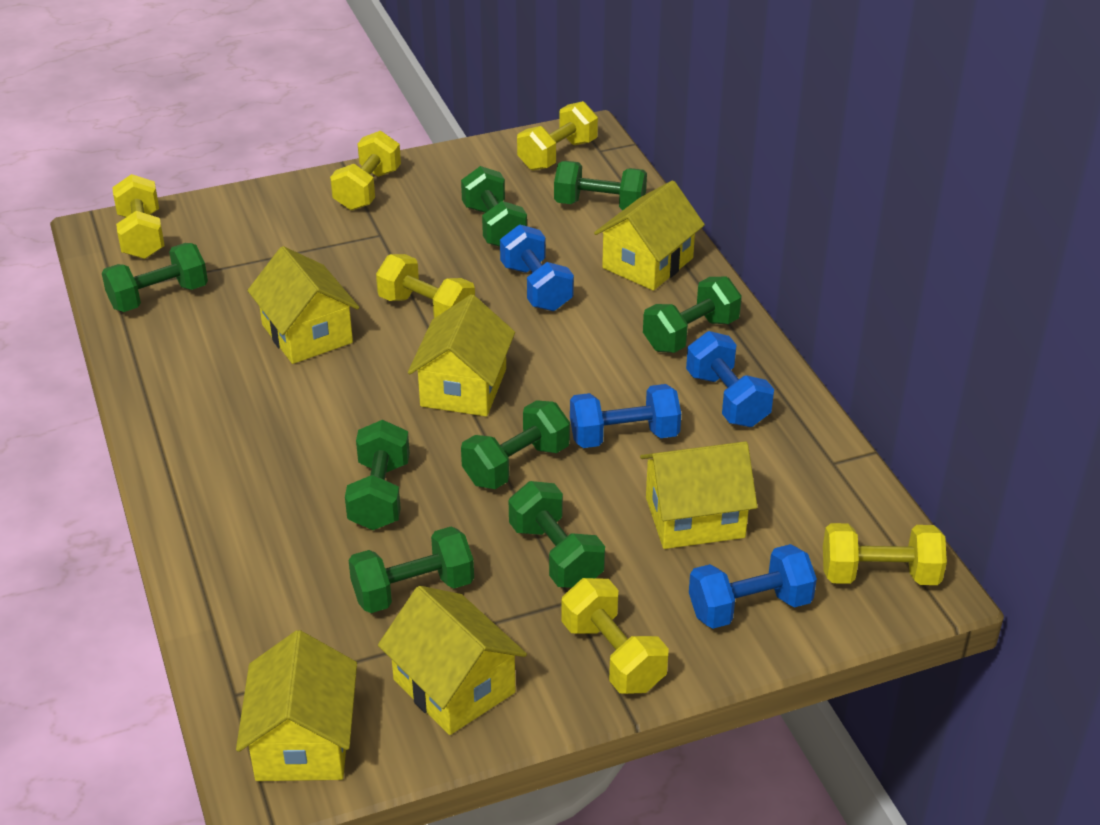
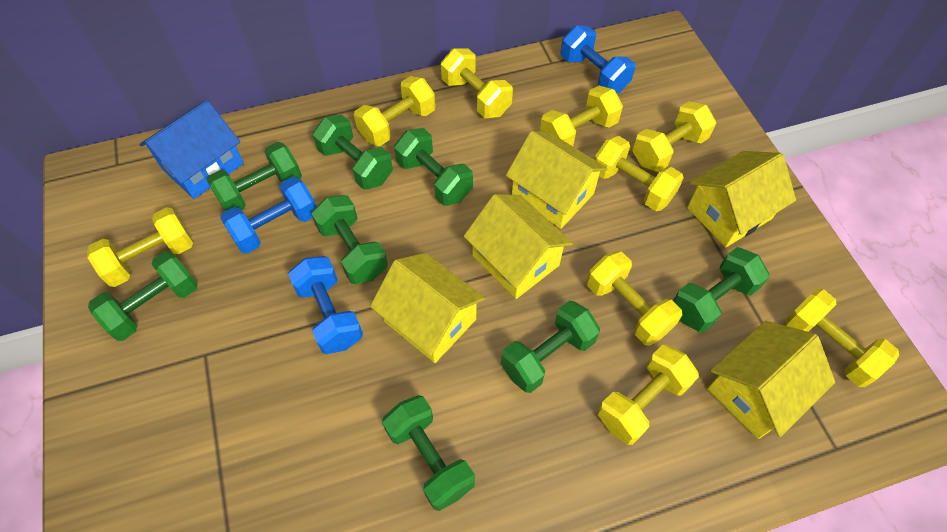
blue dumbbell: 4 -> 3
blue house: 0 -> 1
yellow dumbbell: 6 -> 9
yellow house: 6 -> 5

